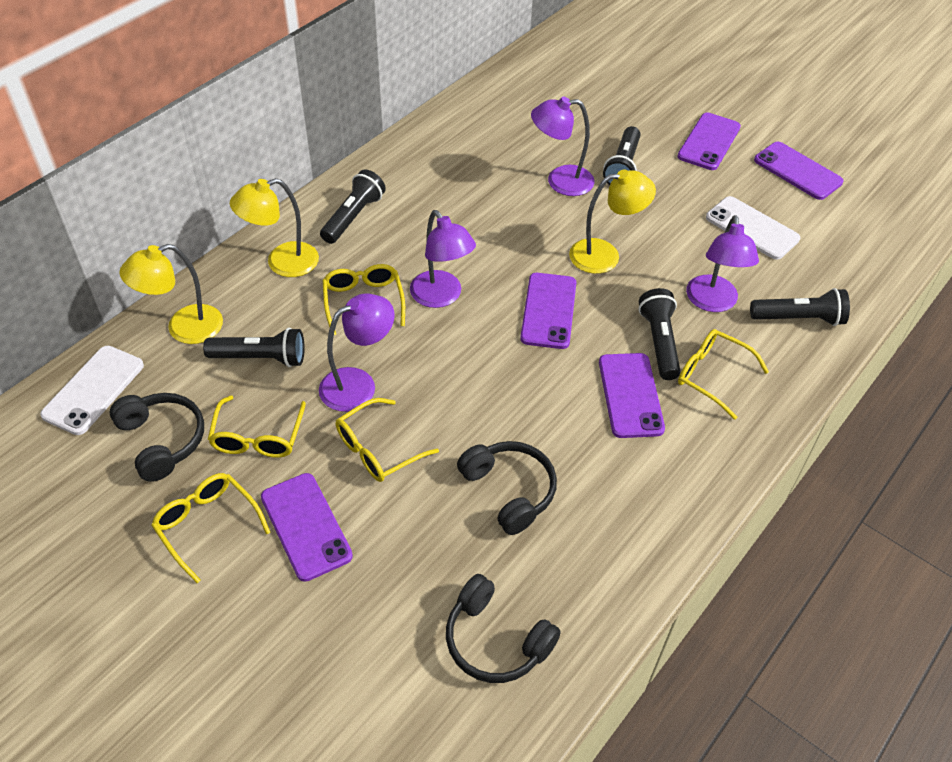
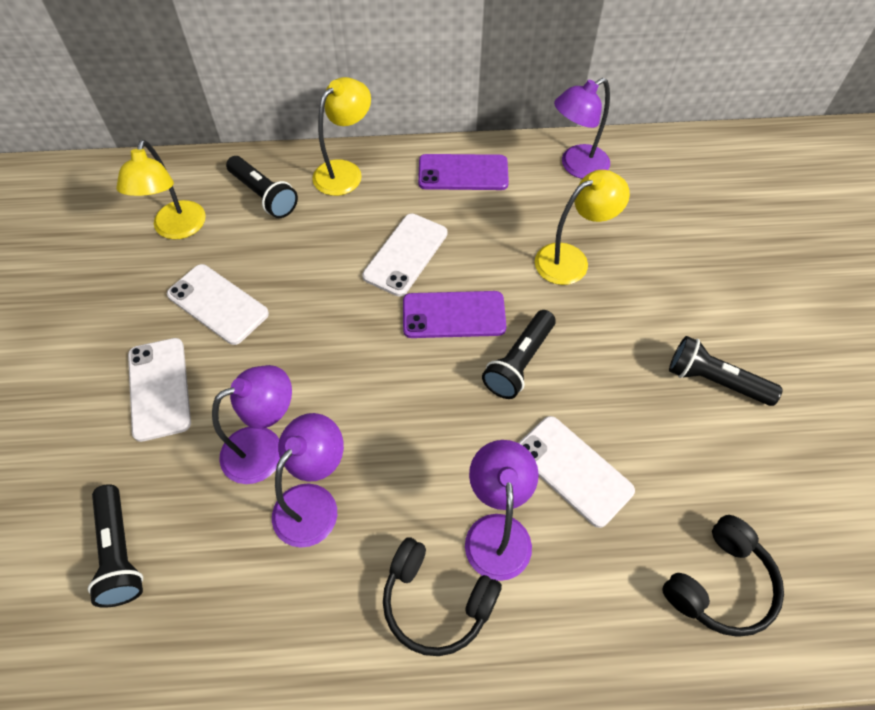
black flashlight: 5 -> 4
black headphones: 3 -> 2
purple phone: 5 -> 2
white phone: 2 -> 4
yellow glasses: 5 -> 0

